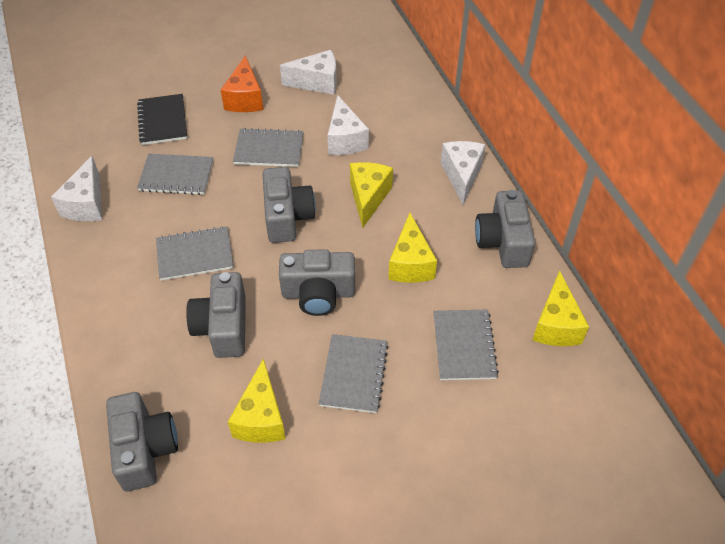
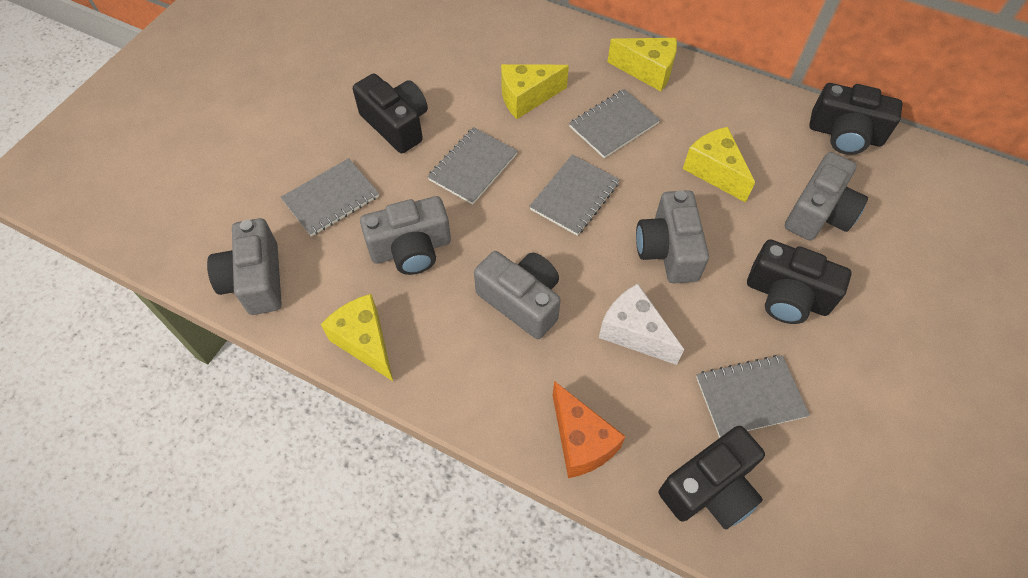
black camera: 0 -> 4
black notebook: 1 -> 0
white cheese: 4 -> 1

